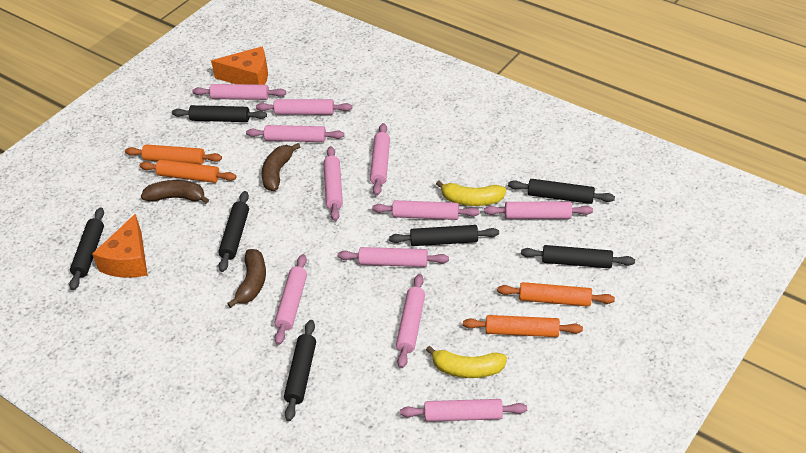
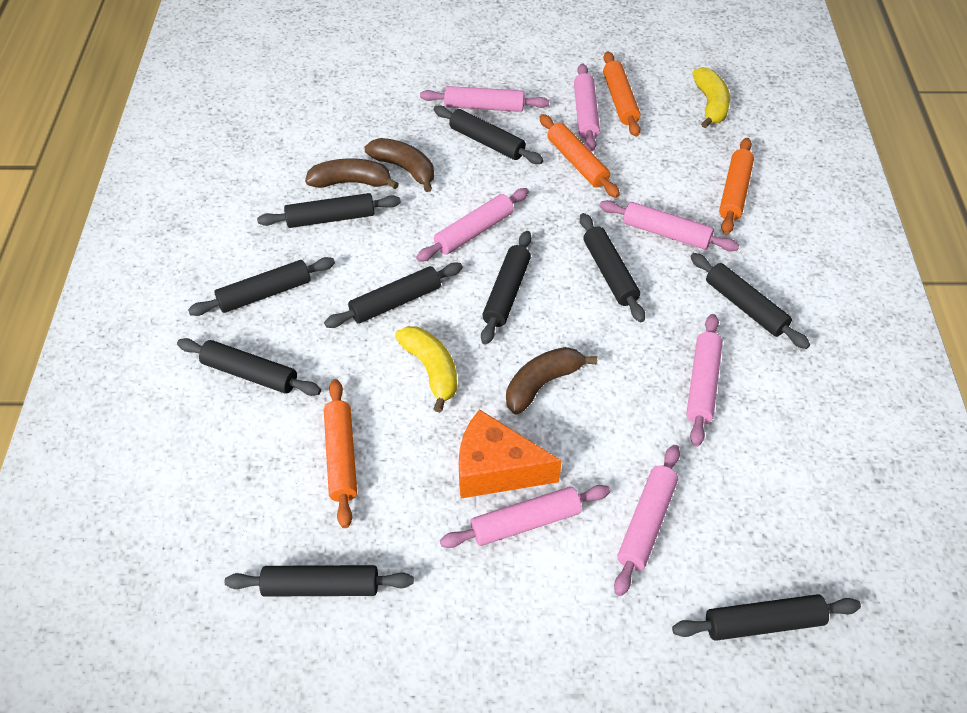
black rolling pin: 7 -> 10
orange cheese: 2 -> 1
pink rolling pin: 11 -> 7

